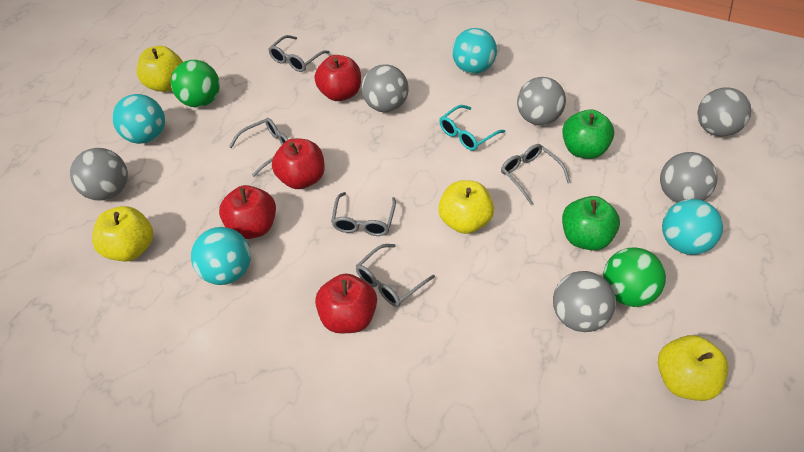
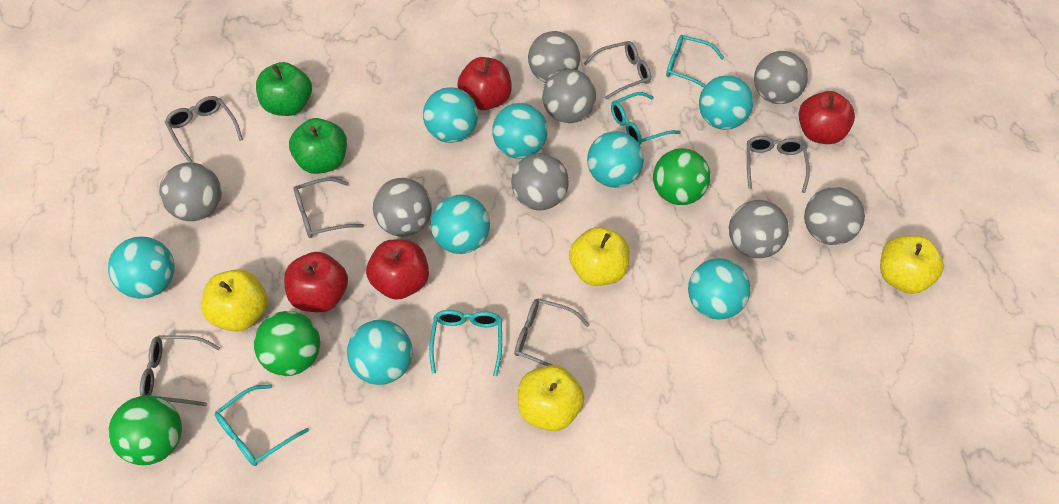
green ball: 2 -> 3
grey ball: 6 -> 8
grey glasses: 5 -> 6
turquoise ball: 4 -> 8
turquoise glasses: 1 -> 4

